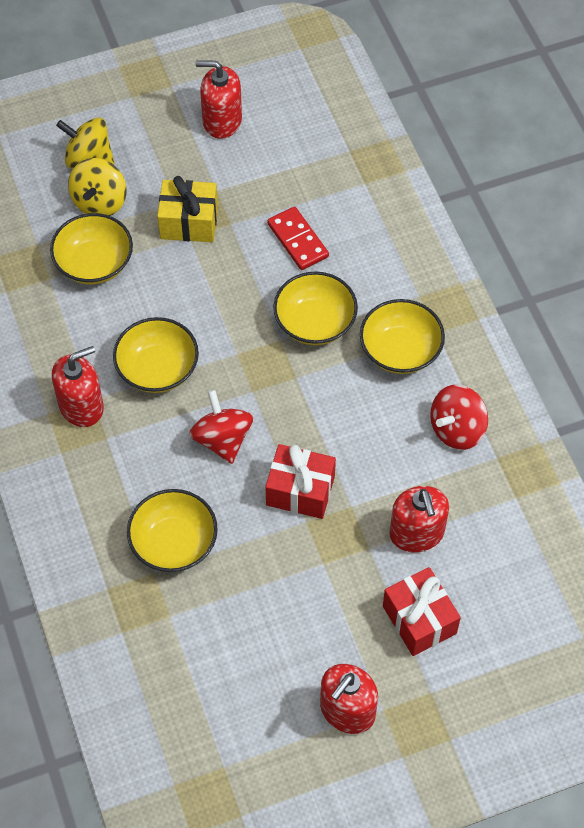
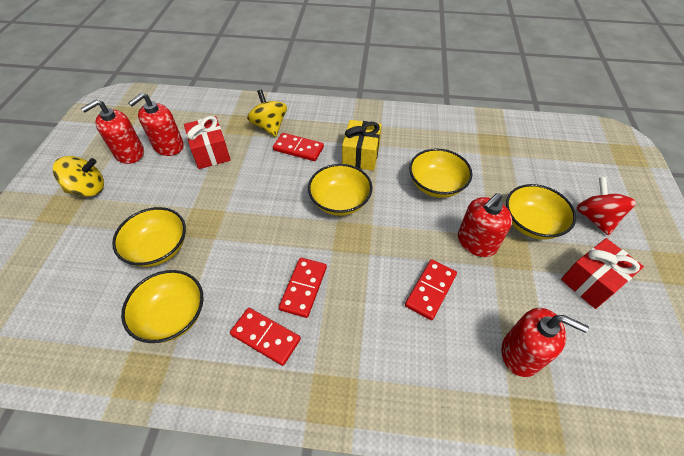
red domino: 1 -> 4
red spinning top: 2 -> 1

